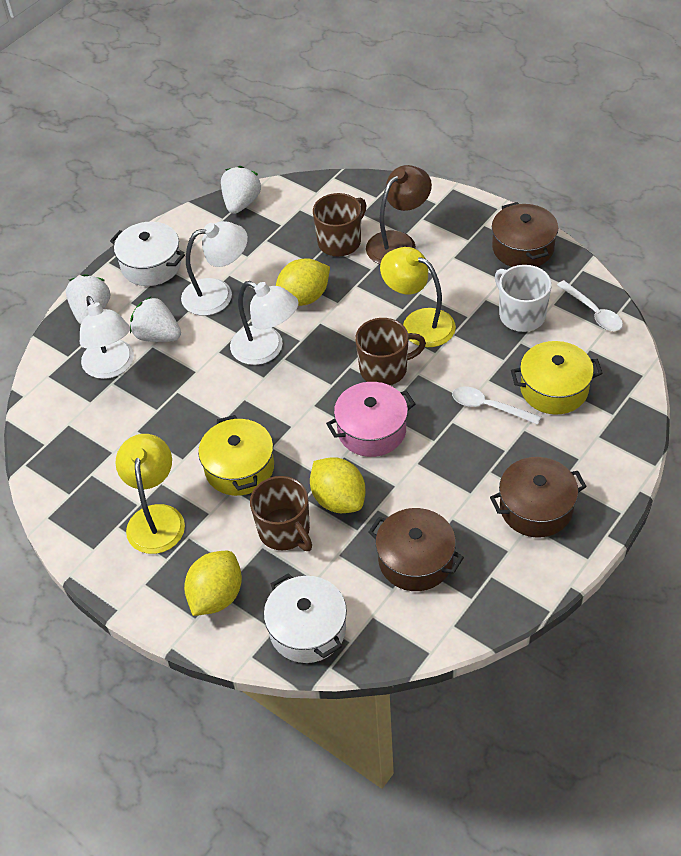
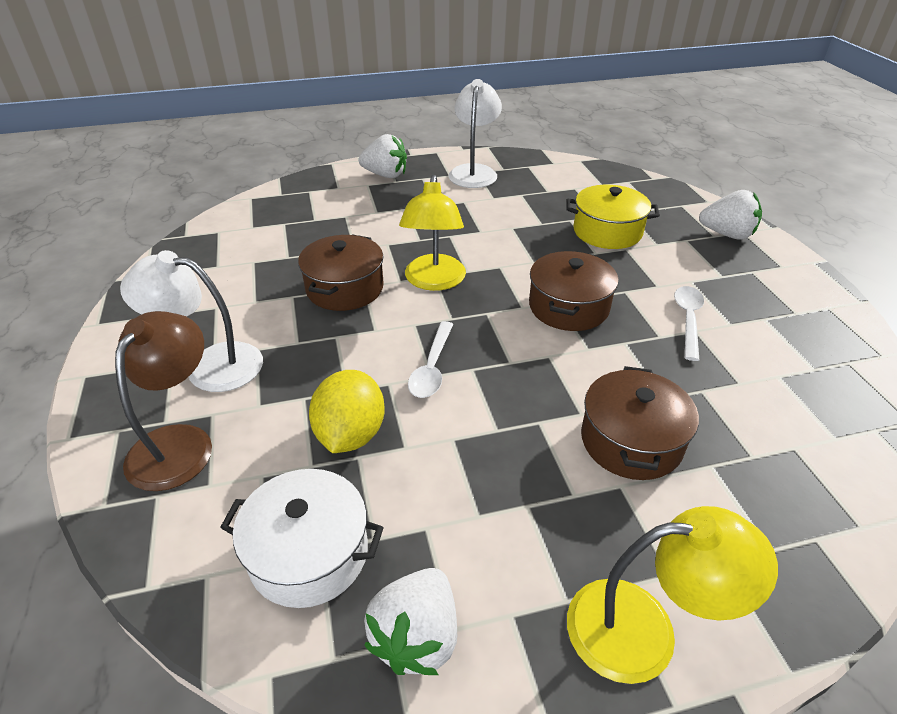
brown mug: 3 -> 0
pink pot: 1 -> 0
white lamp: 3 -> 2
white mug: 1 -> 0
white pot: 2 -> 1
yellow lemon: 3 -> 1
yellow pot: 2 -> 1

